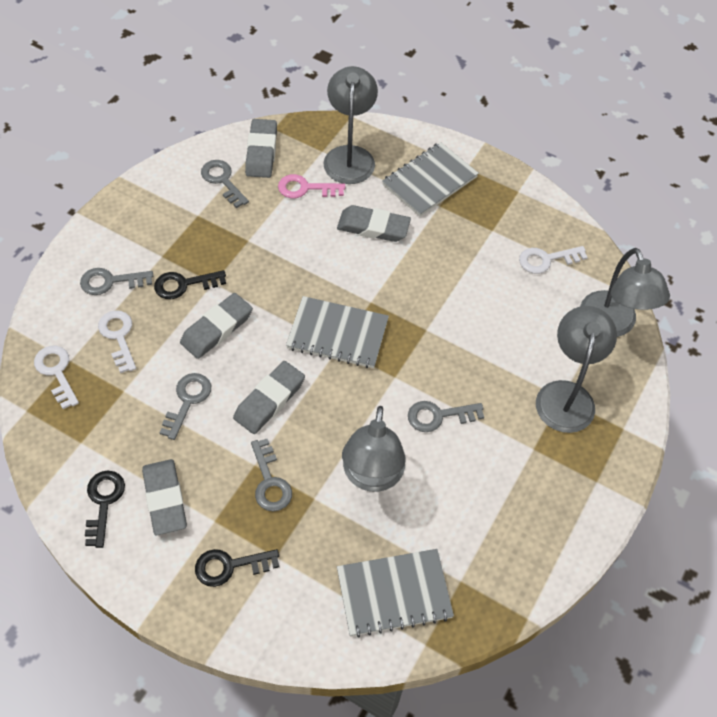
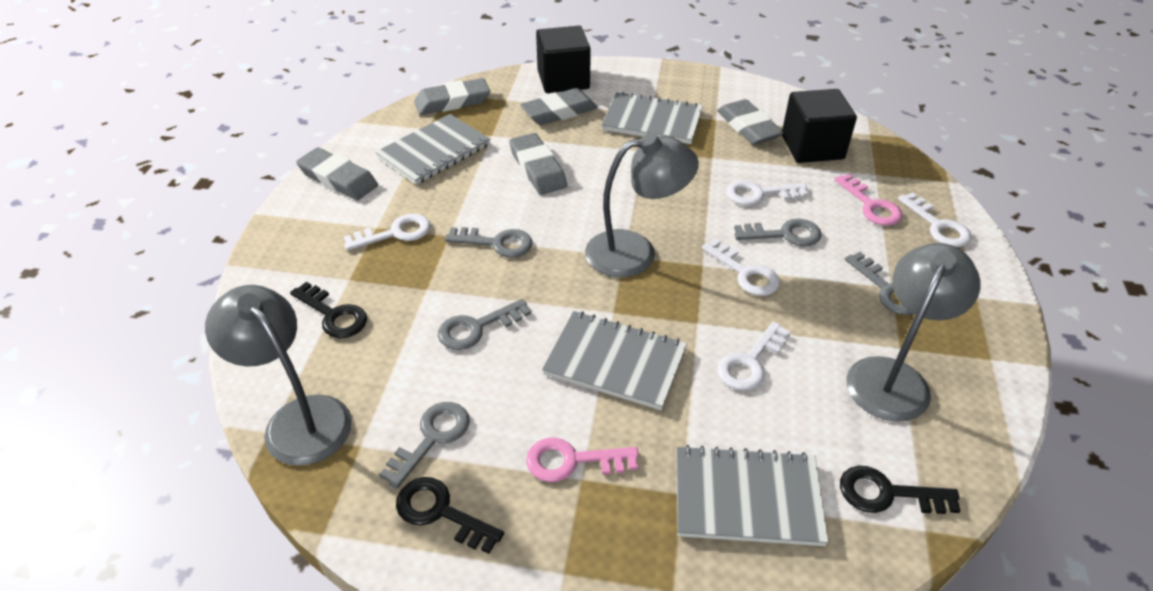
black cube: 0 -> 2
grey lamp: 4 -> 3
grey notebook: 3 -> 4
pink key: 1 -> 2
white key: 3 -> 5

